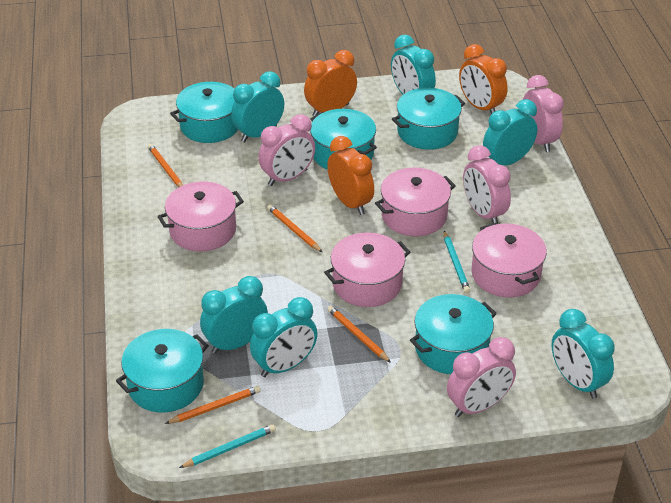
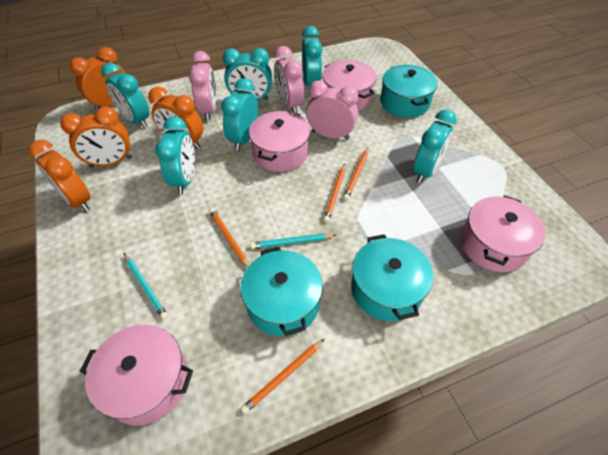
orange clock: 3 -> 4
pink clock: 4 -> 3
turquoise pot: 5 -> 3

